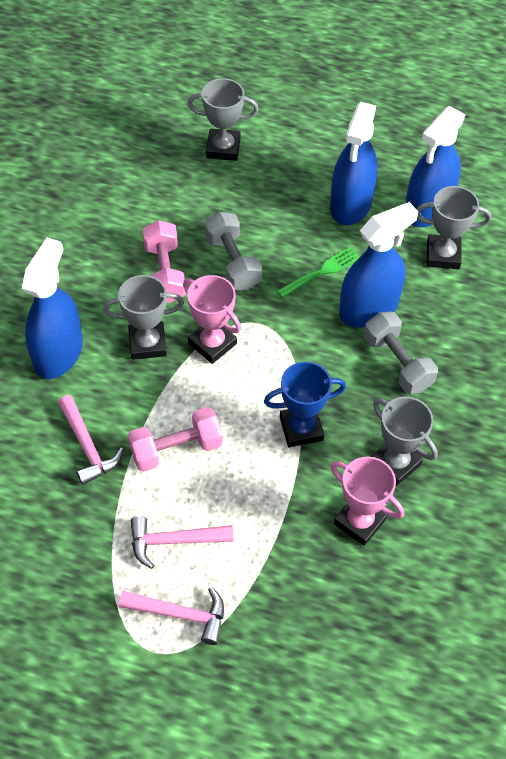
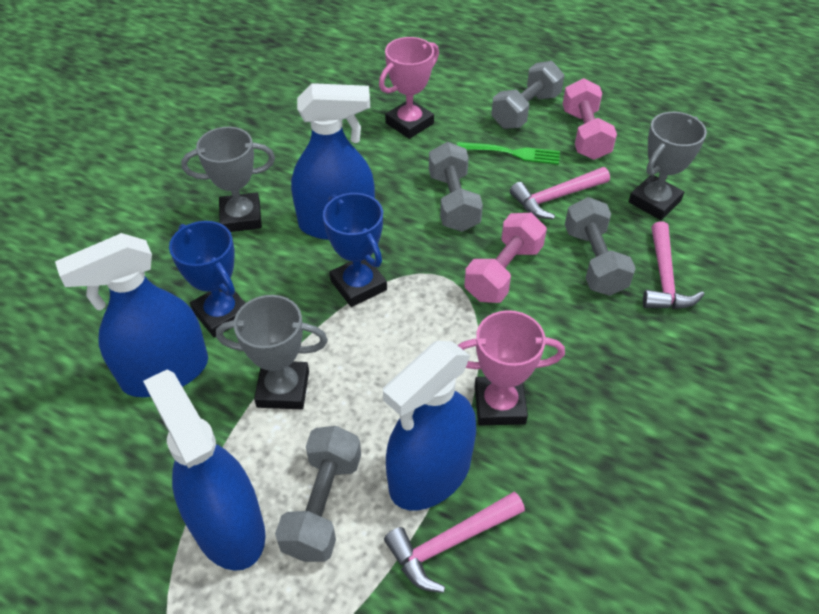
blue trophy: 1 -> 2
grey dumbbell: 2 -> 4
grey trophy: 4 -> 3

